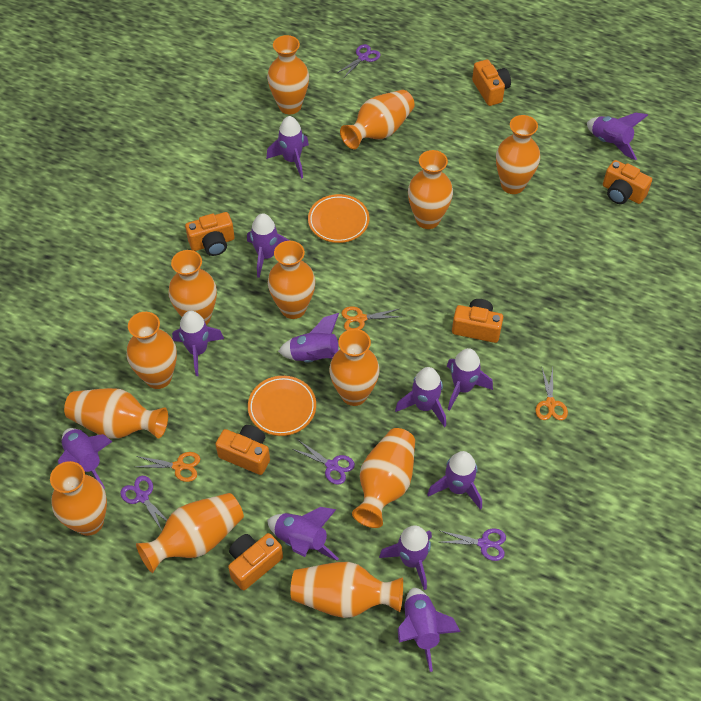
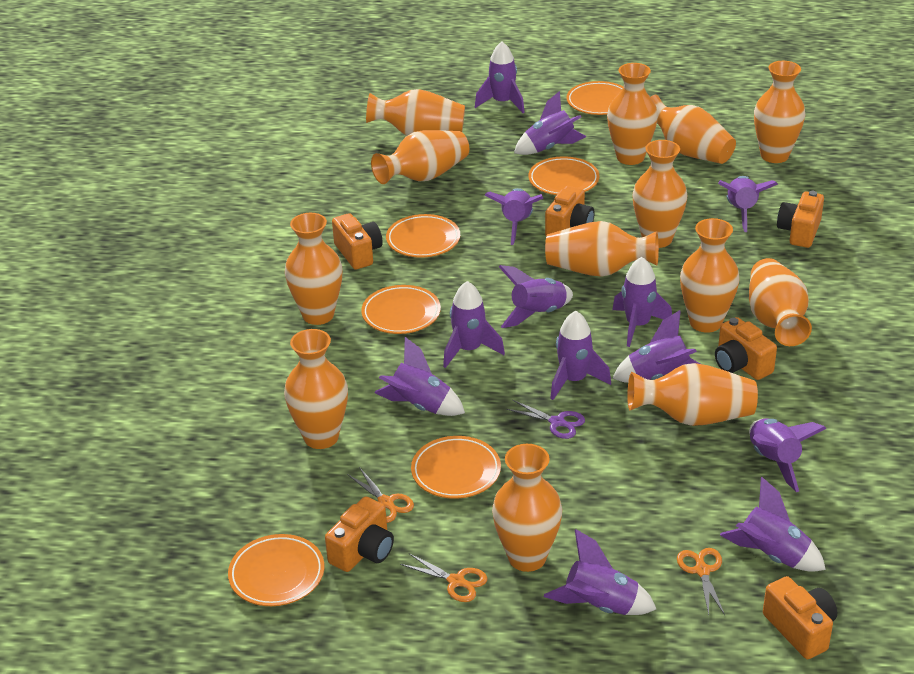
orange plate: 2 -> 6
purple rocket: 12 -> 13
purple scissors: 4 -> 1

